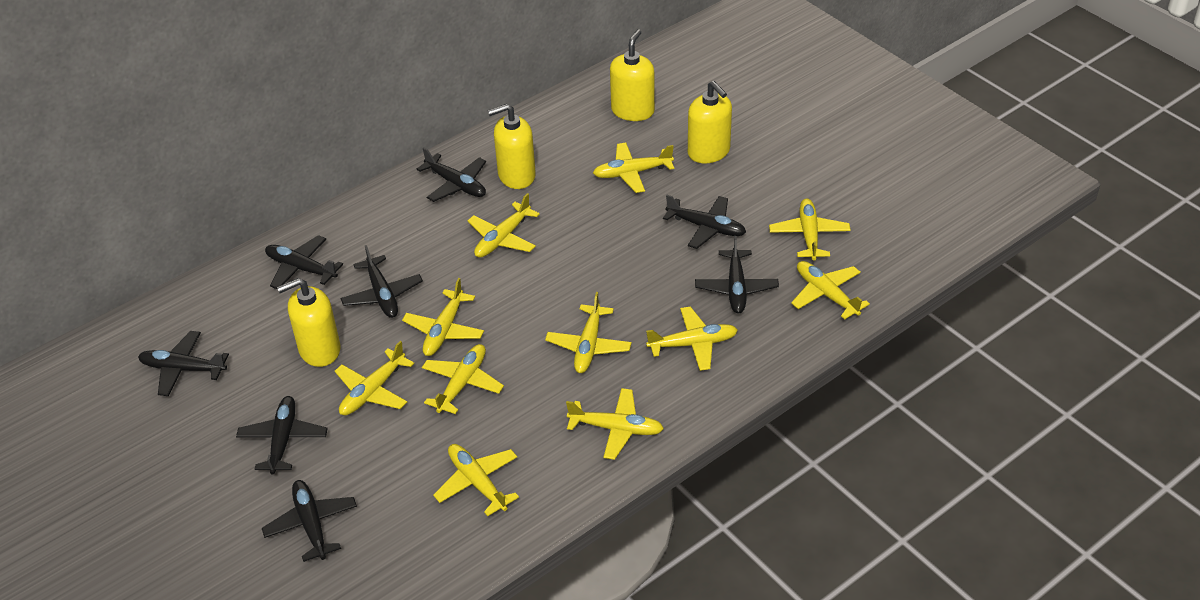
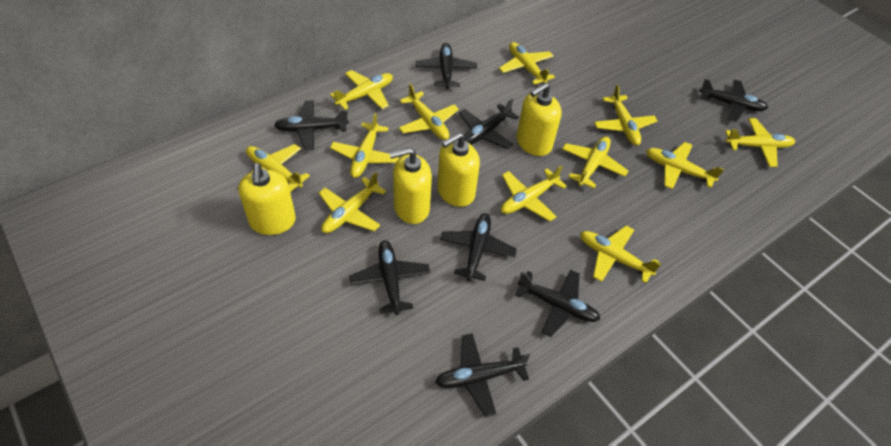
yellow plane: 11 -> 12

